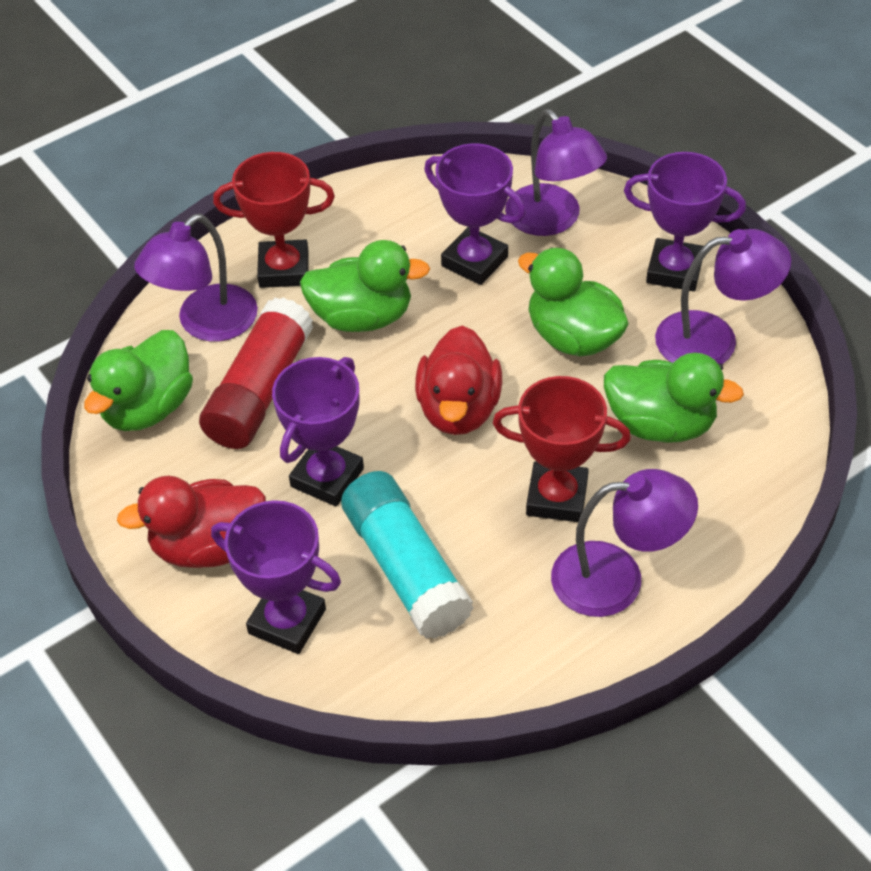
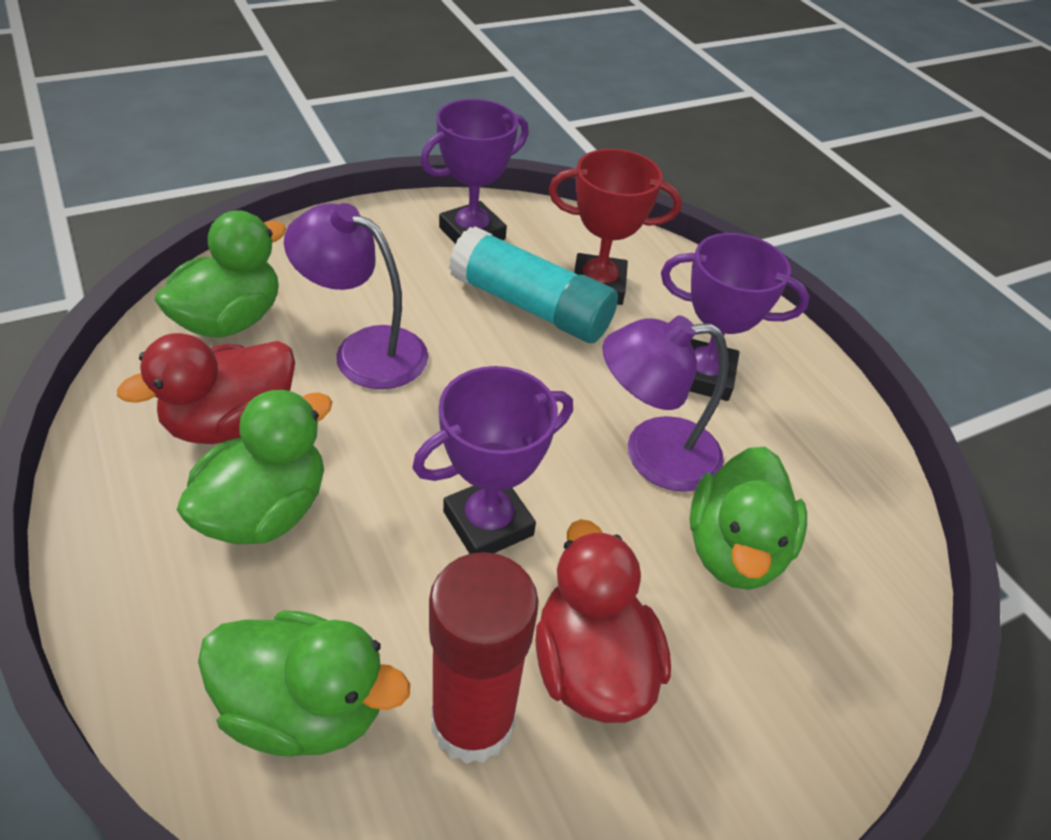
purple lamp: 4 -> 2
purple trophy: 4 -> 3
red trophy: 2 -> 1

